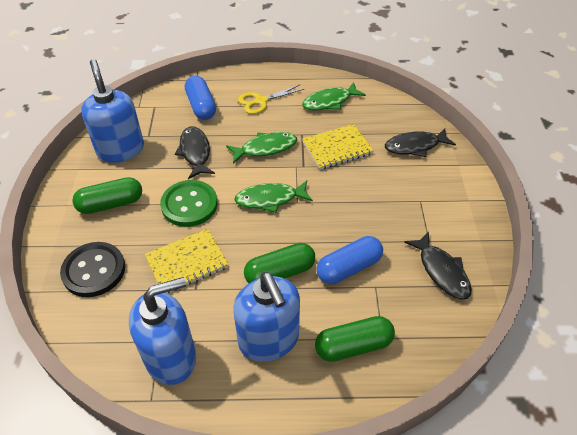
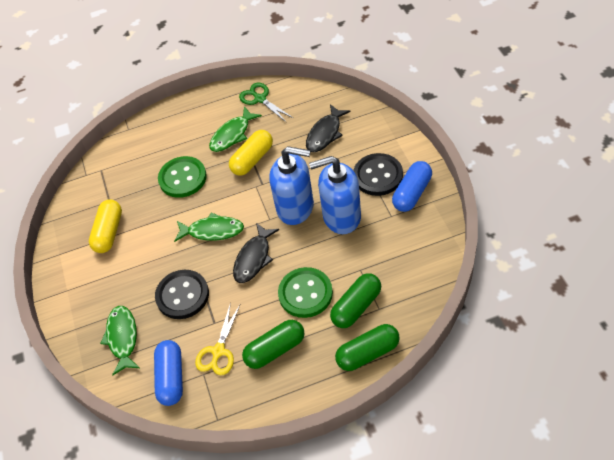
black button: 1 -> 2
black fish: 3 -> 2
blue soap dispenser: 3 -> 2
green button: 1 -> 2
green scissors: 0 -> 1
yellow capsule: 0 -> 2
yellow notebook: 2 -> 0

